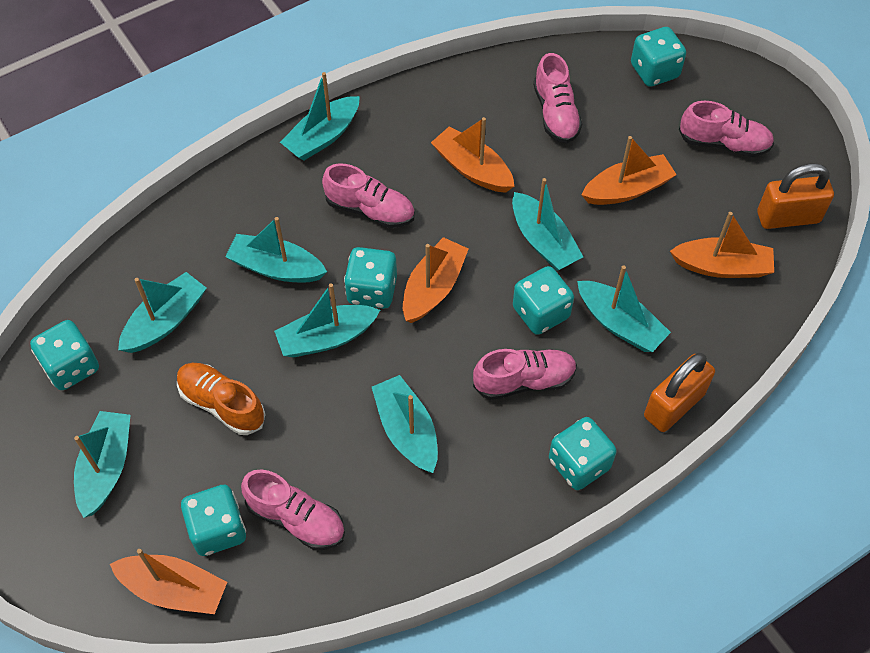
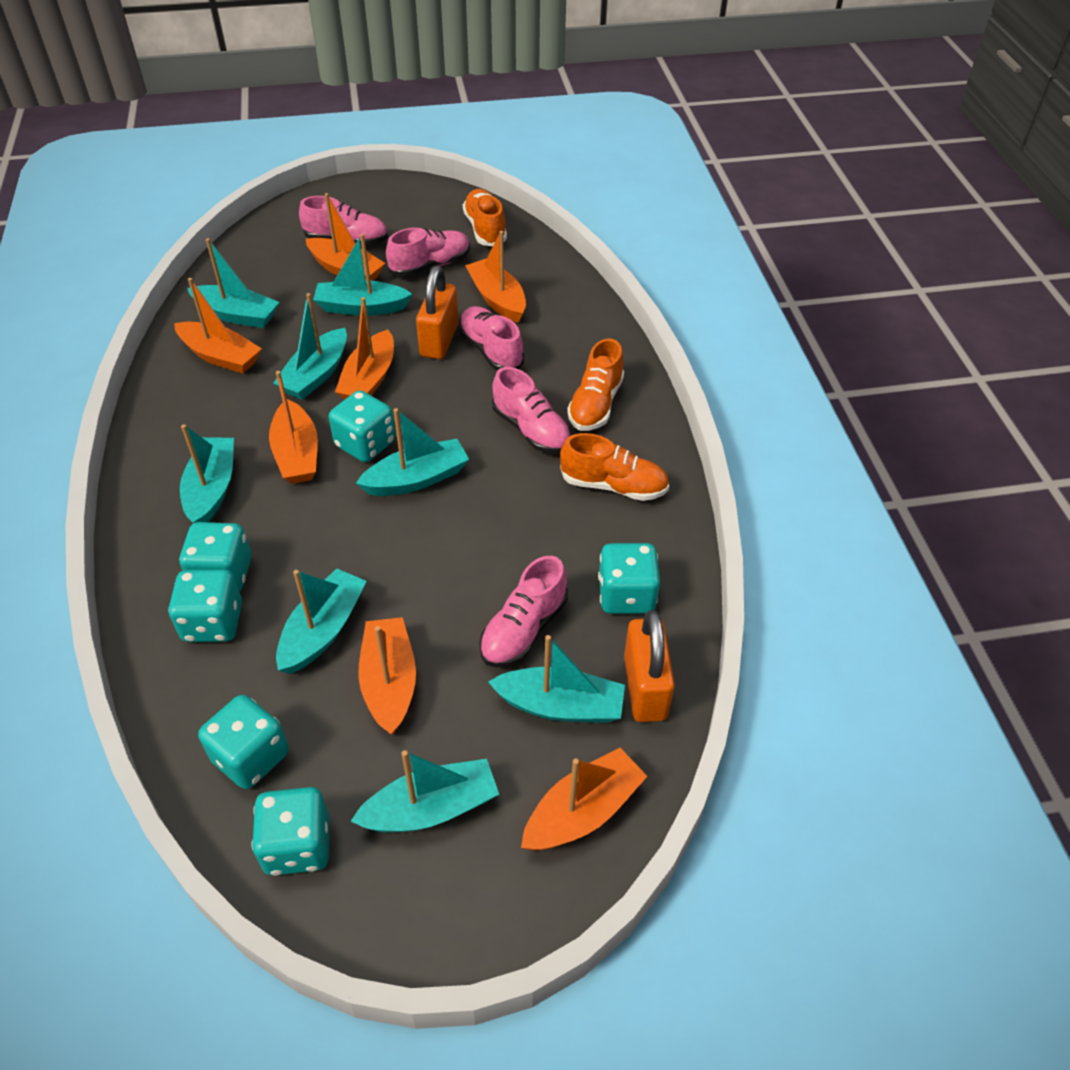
orange boat: 5 -> 7
orange shoe: 1 -> 3

